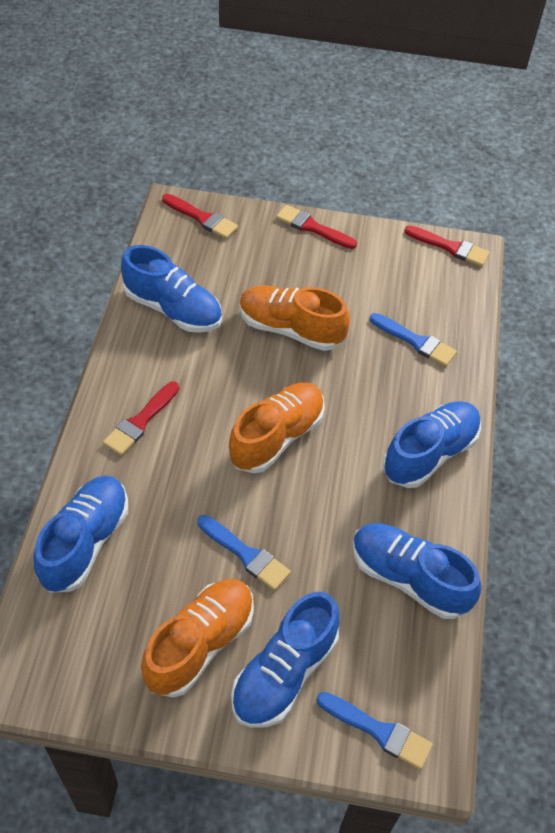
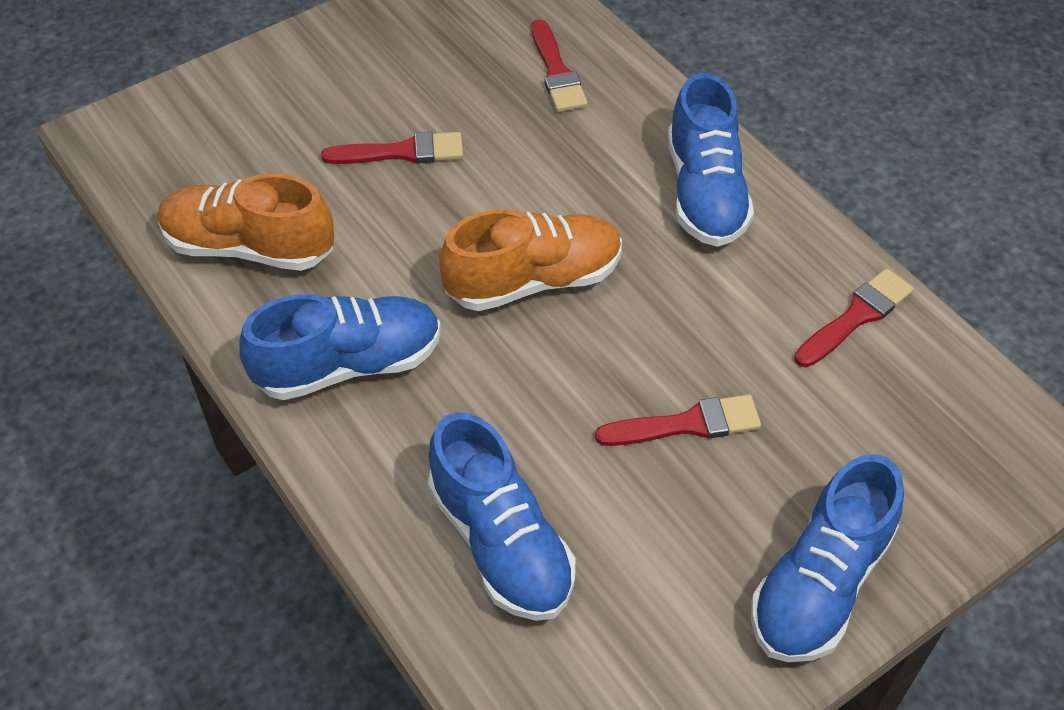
blue brush: 3 -> 0
blue shoe: 5 -> 4
orange shoe: 3 -> 2

